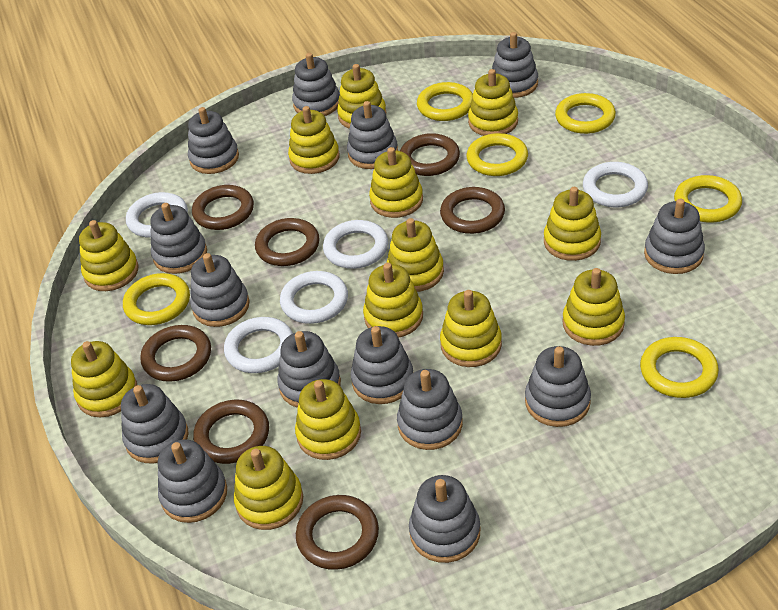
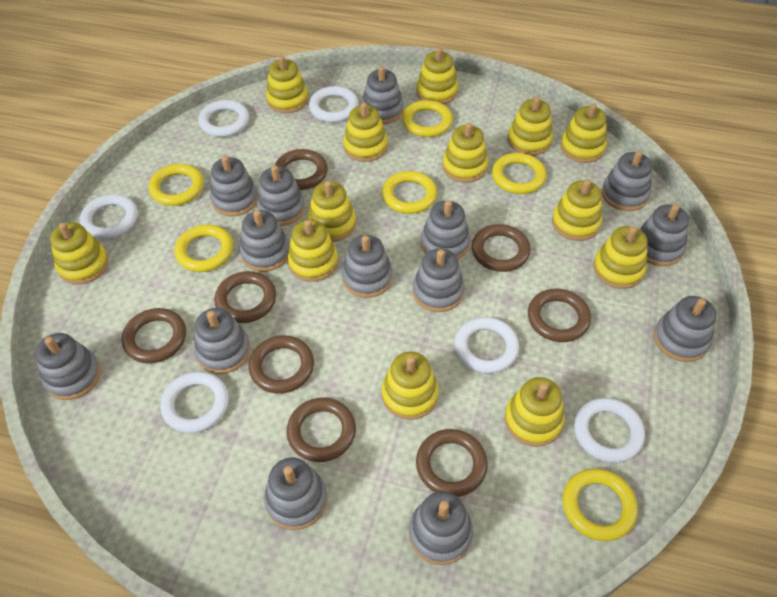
brown ring: 7 -> 8
white ring: 5 -> 6

